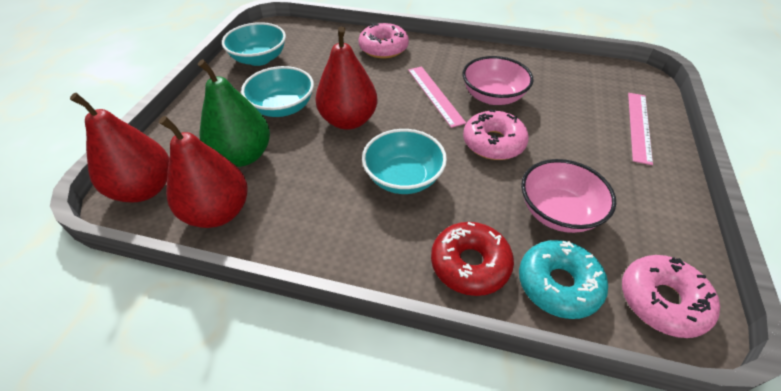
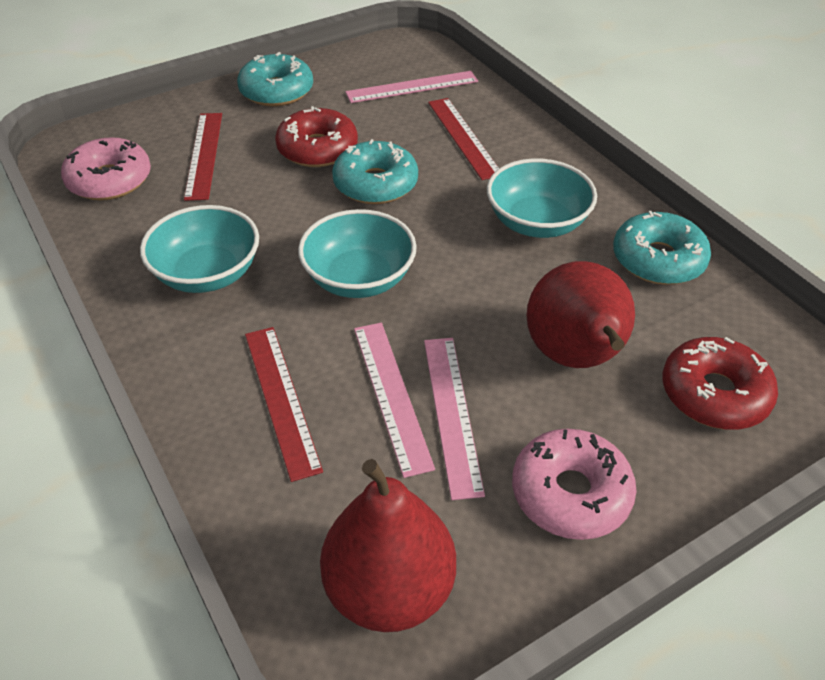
green pear: 1 -> 0
pink bowl: 2 -> 0
pink donut: 3 -> 2
pink ruler: 2 -> 3
red donut: 1 -> 2
red pear: 3 -> 2
red ruler: 0 -> 3
turquoise donut: 1 -> 3

